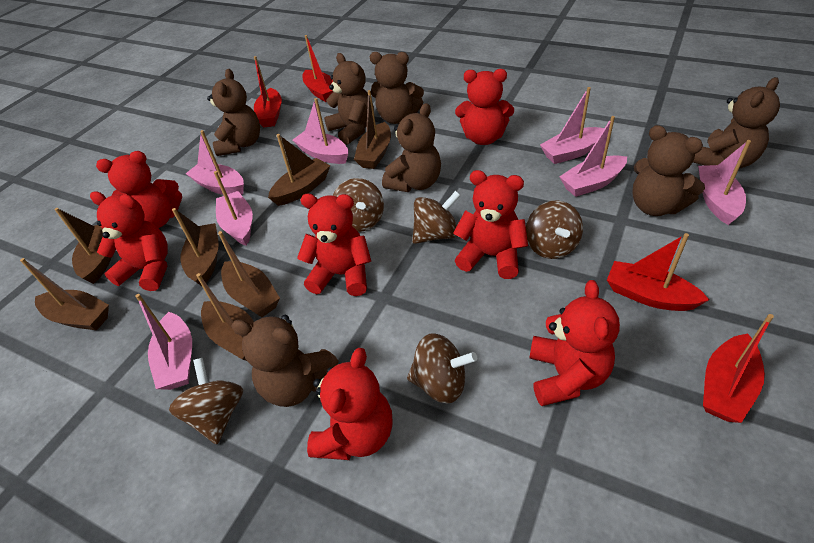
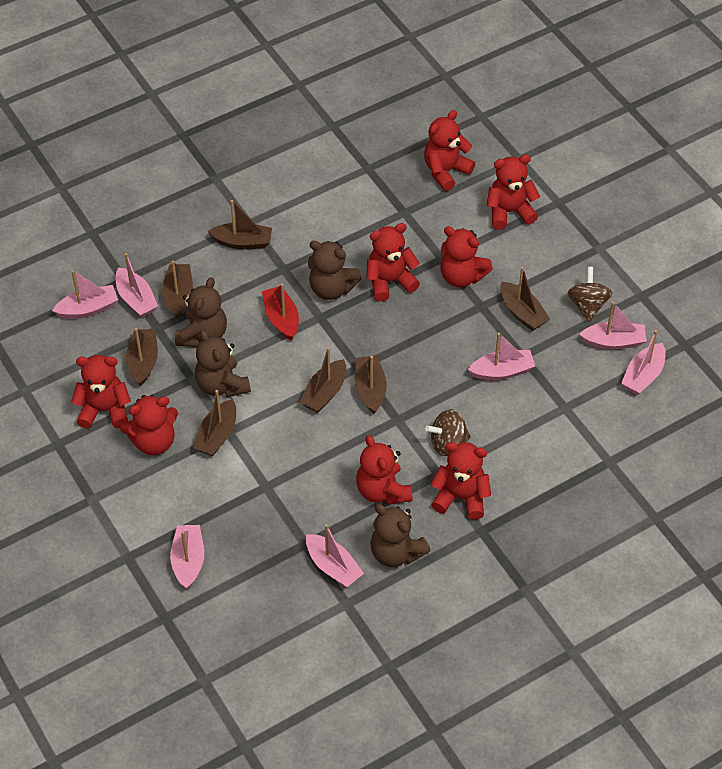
brown spinning top: 5 -> 2
brown teddy bear: 7 -> 4
red boat: 4 -> 1
red teddy bear: 7 -> 8

